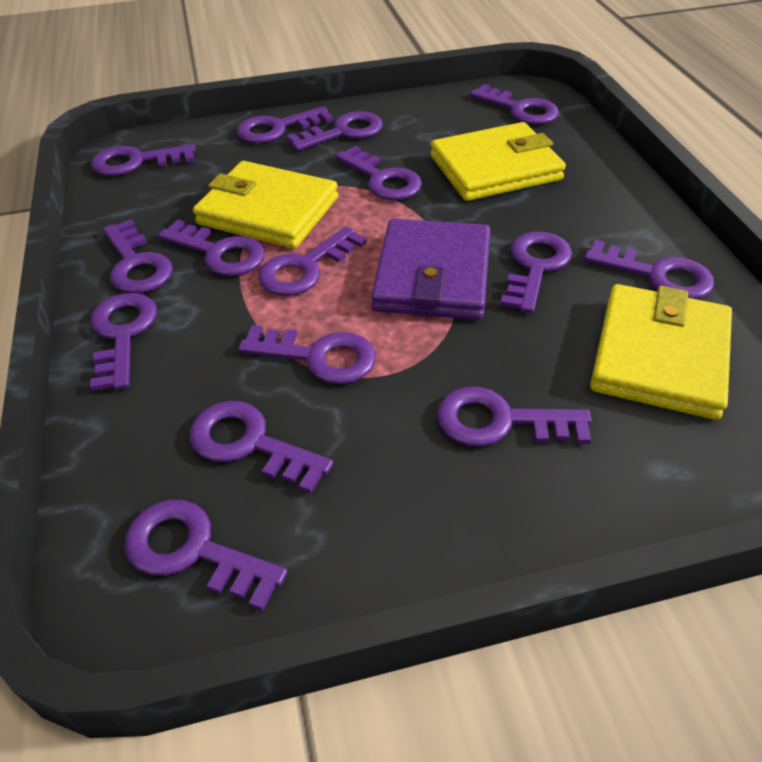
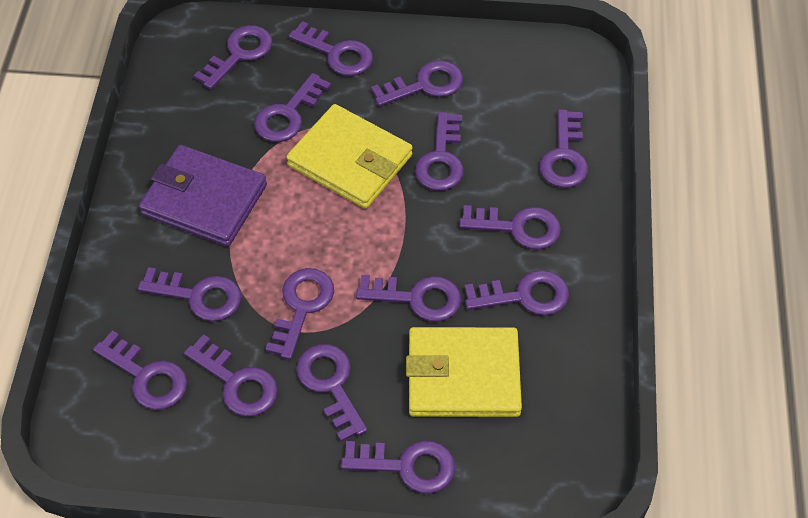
yellow wallet: 3 -> 2

